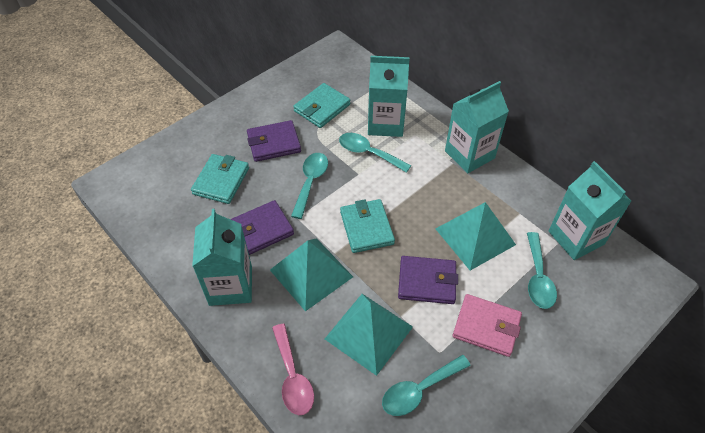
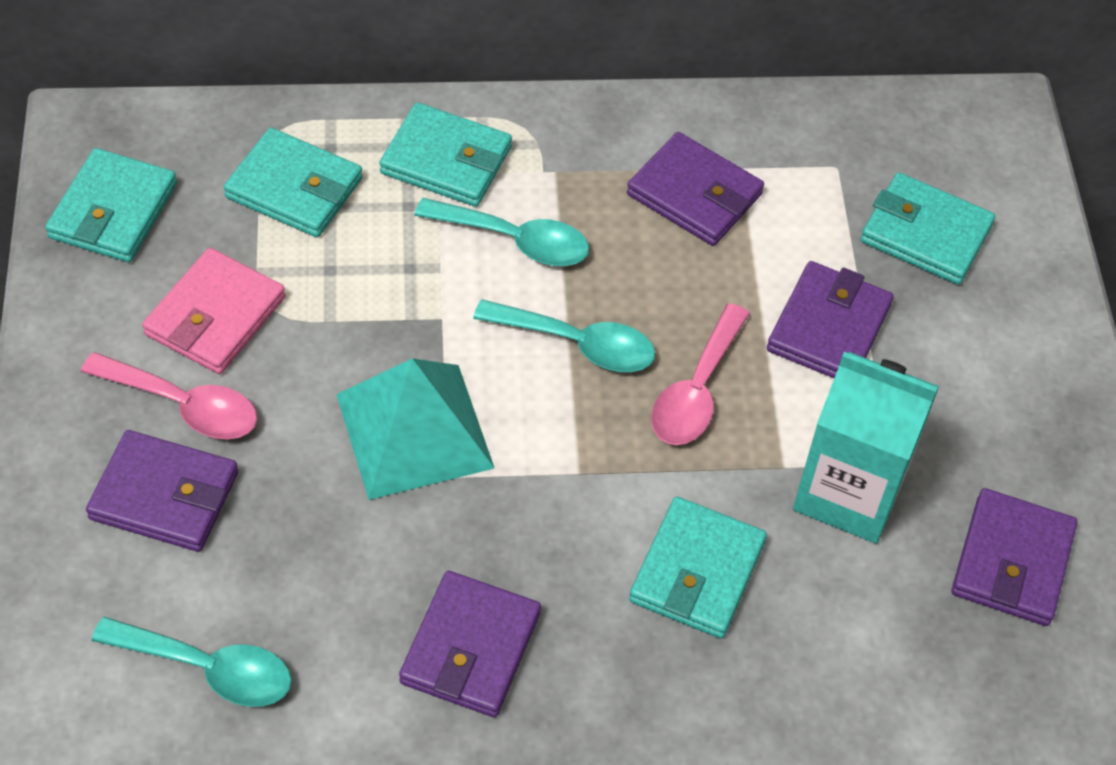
pink spoon: 1 -> 2
purple wallet: 3 -> 5
turquoise carton: 4 -> 1
turquoise pyramid: 3 -> 1
turquoise spoon: 4 -> 3
turquoise wallet: 3 -> 5

